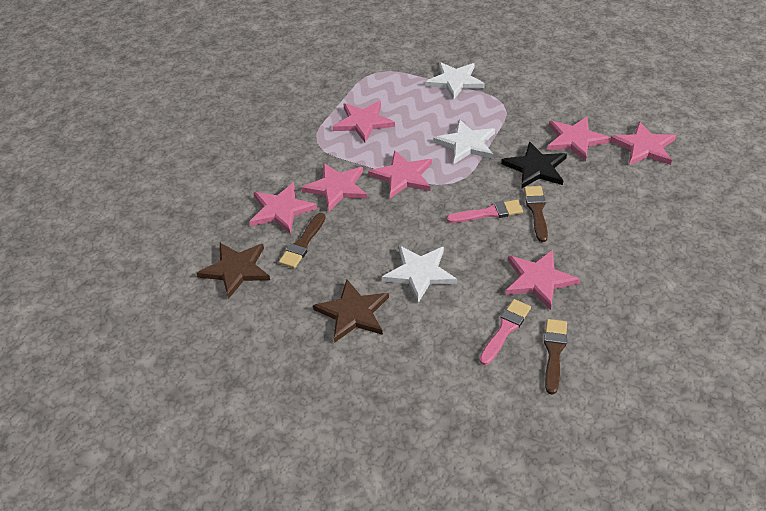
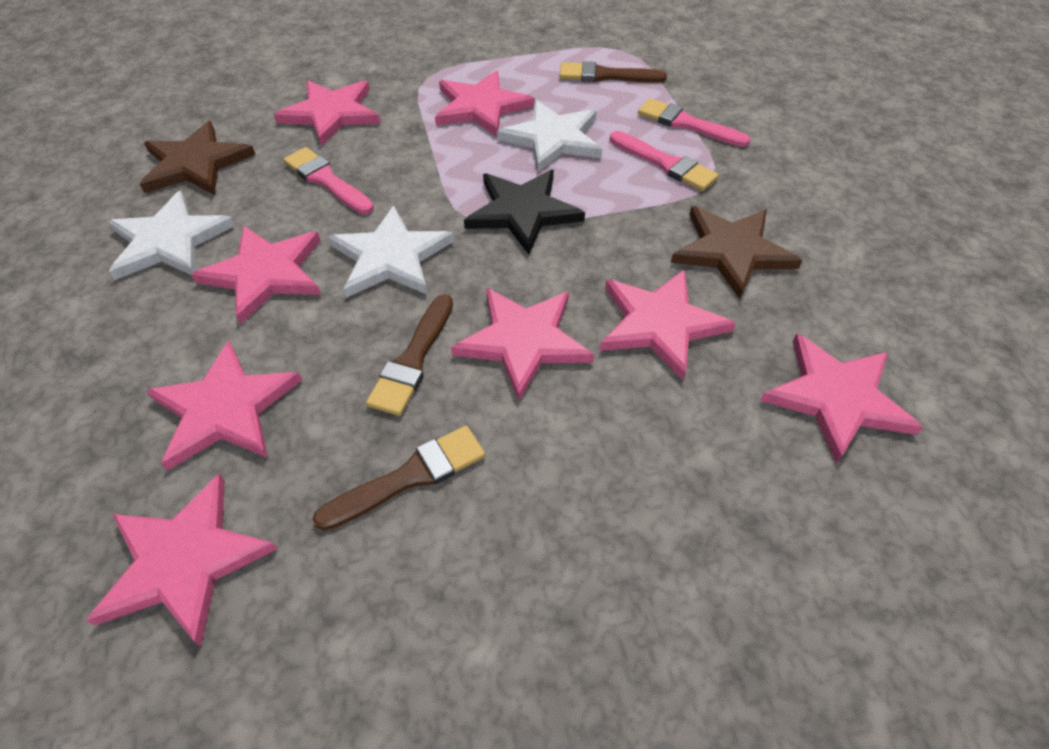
pink brush: 2 -> 3
pink star: 7 -> 8

